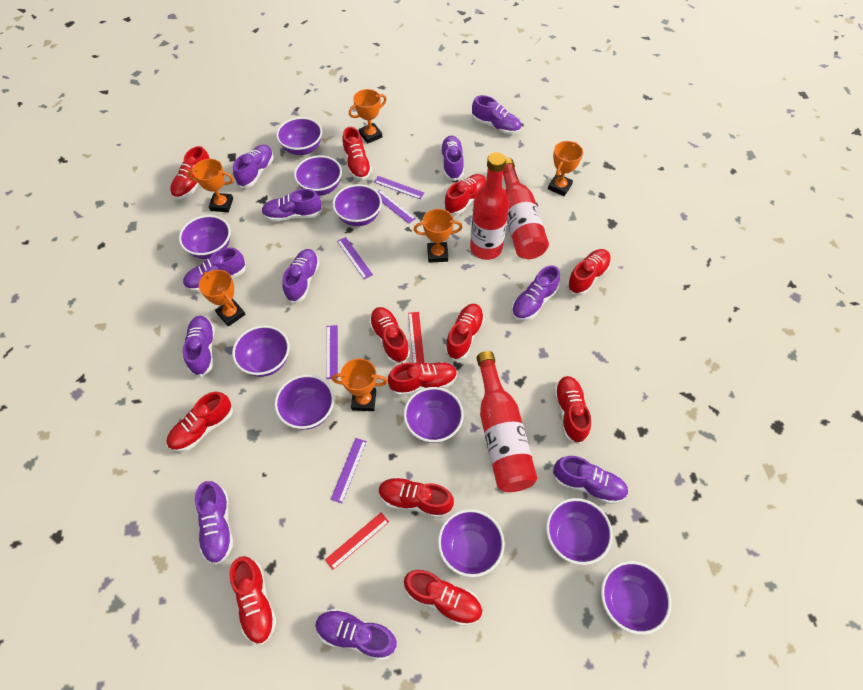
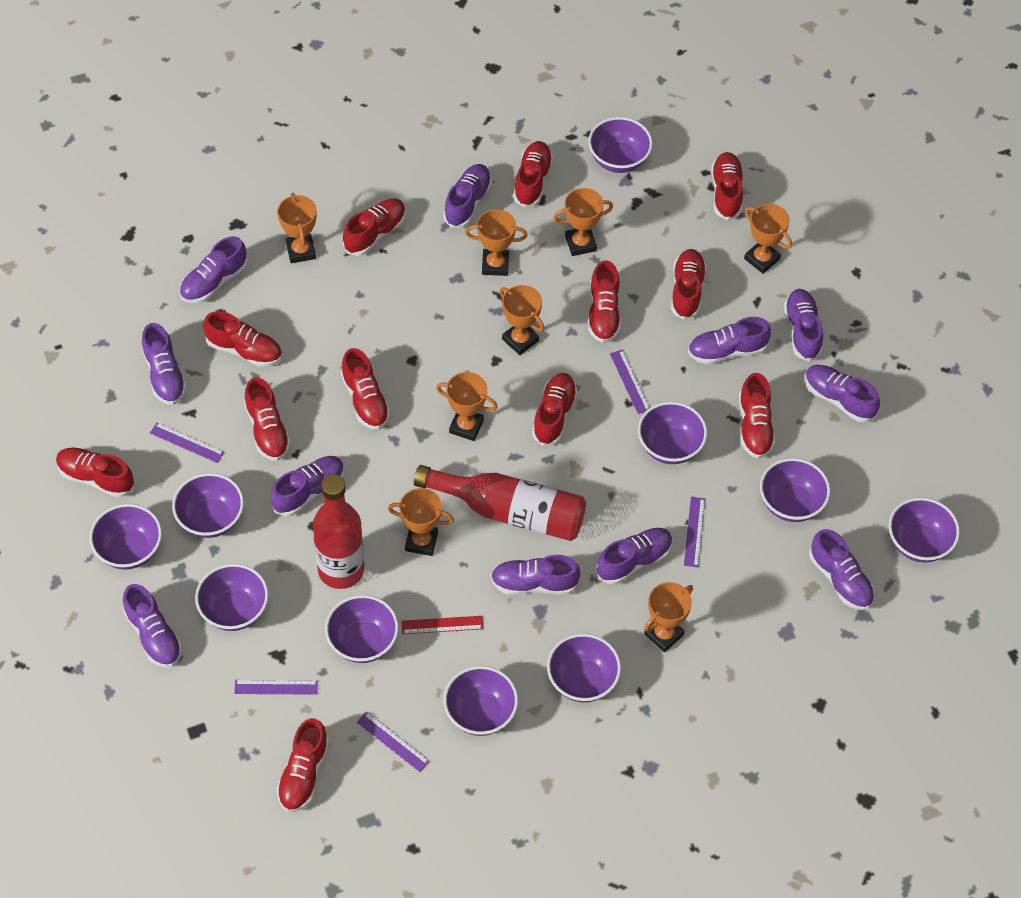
orange trophy: 6 -> 8
red bottle: 3 -> 2
red ruler: 2 -> 1

